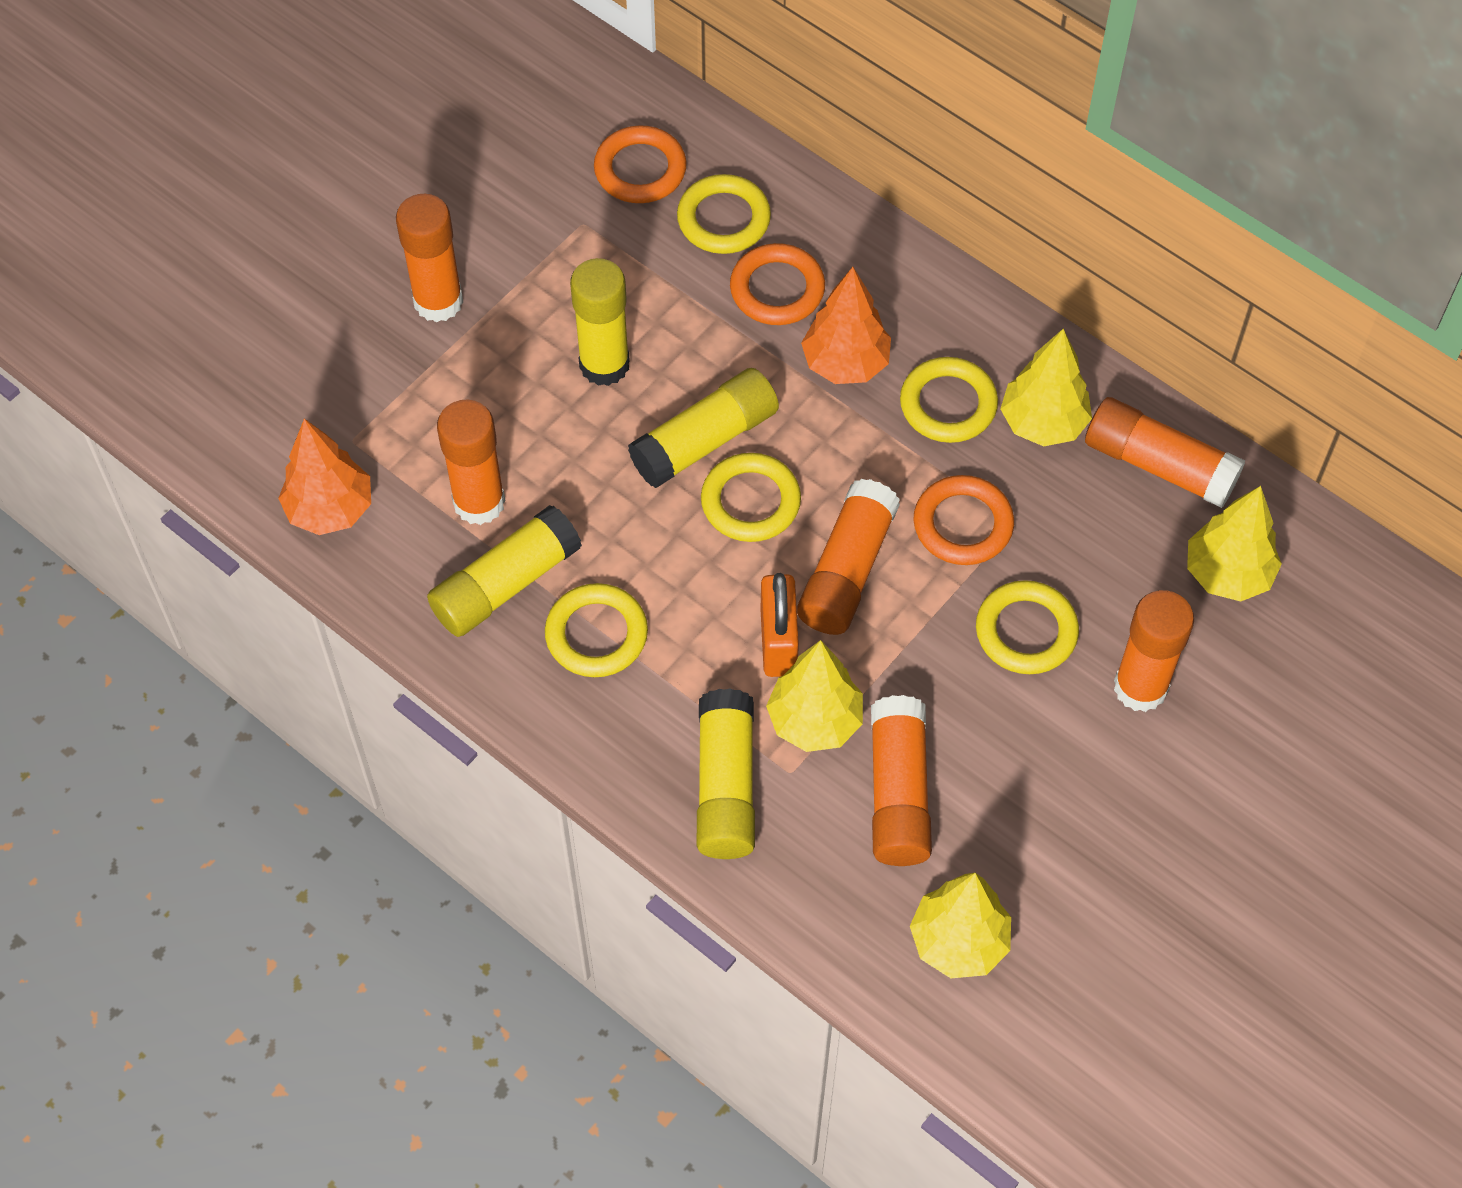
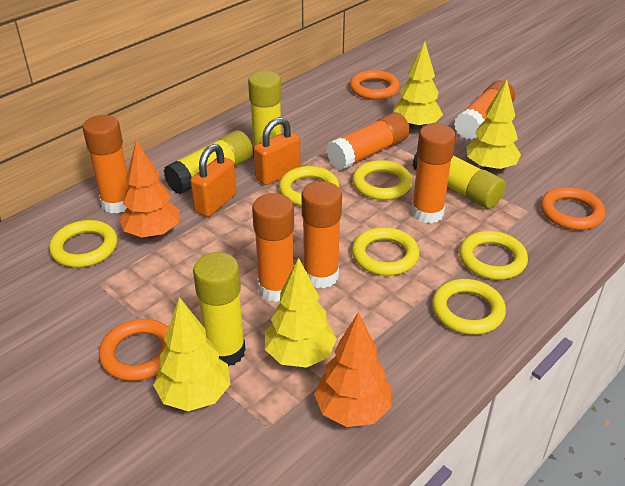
orange padlock: 1 -> 2
yellow ring: 5 -> 6

